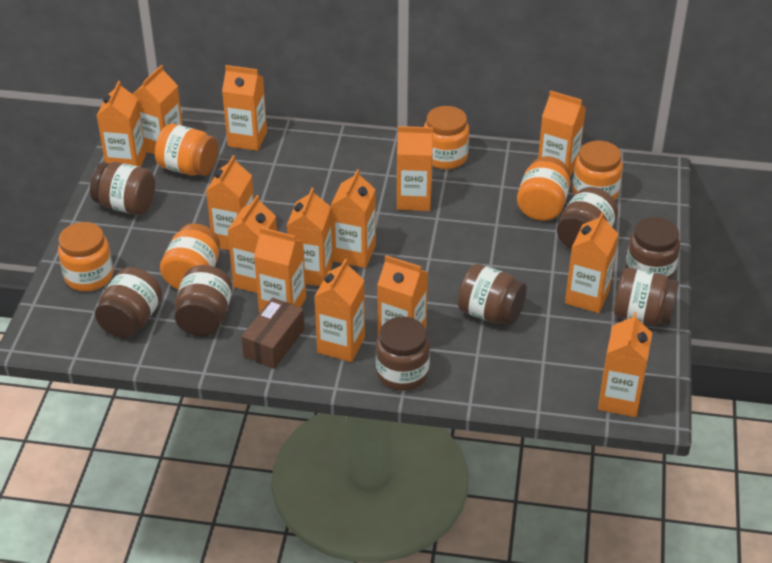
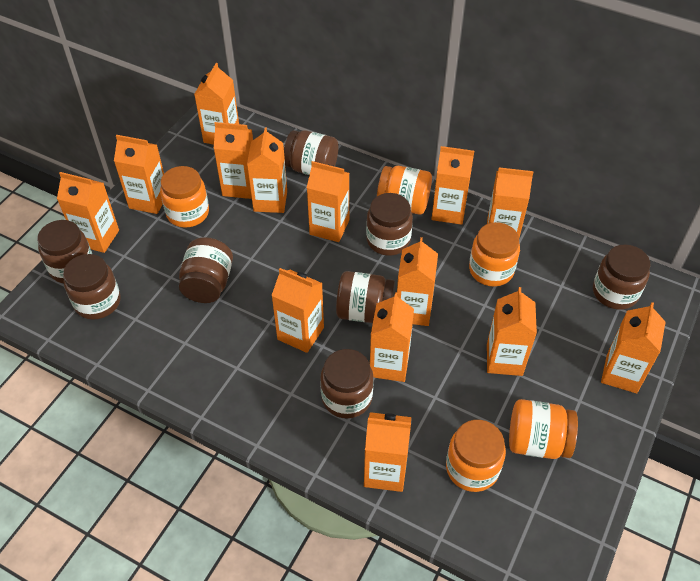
brown box: 1 -> 0
orange jar: 6 -> 5

